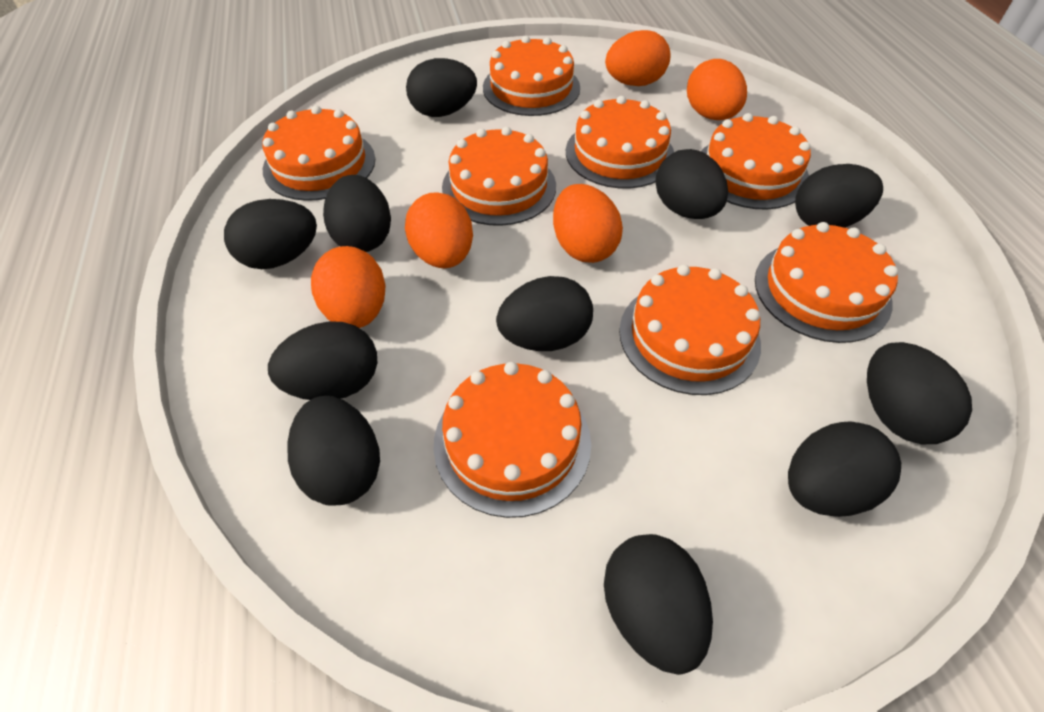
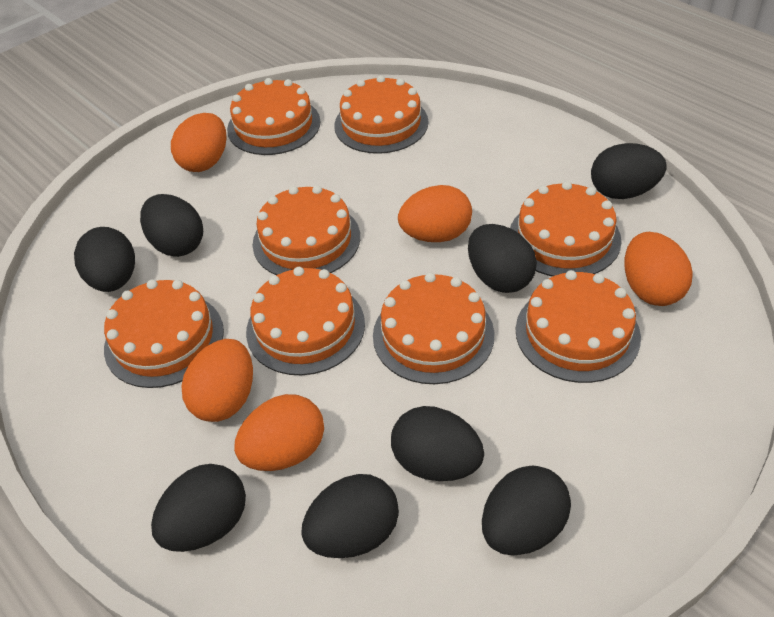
black egg: 11 -> 8

